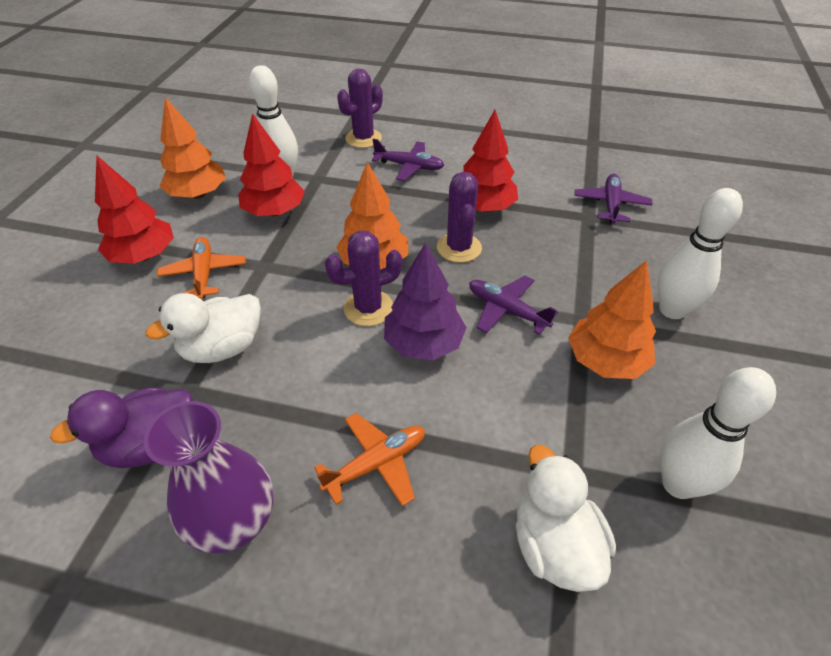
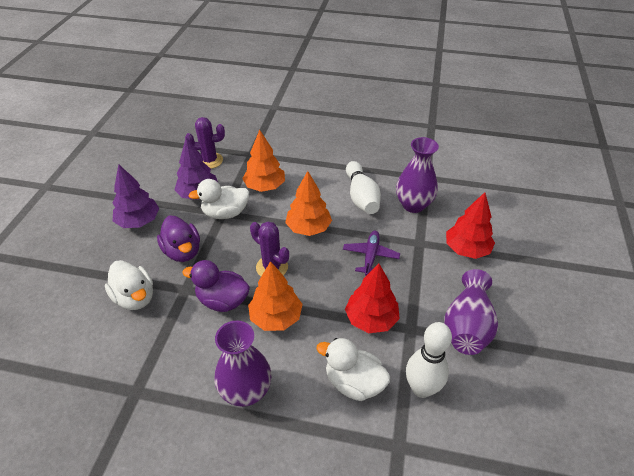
orange plane: 2 -> 0
purple cactus: 3 -> 2
purple duck: 1 -> 2
purple plane: 3 -> 1
purple tree: 1 -> 2
purple vase: 1 -> 3
red tree: 3 -> 2
white bowling pin: 3 -> 2
white duck: 2 -> 3

